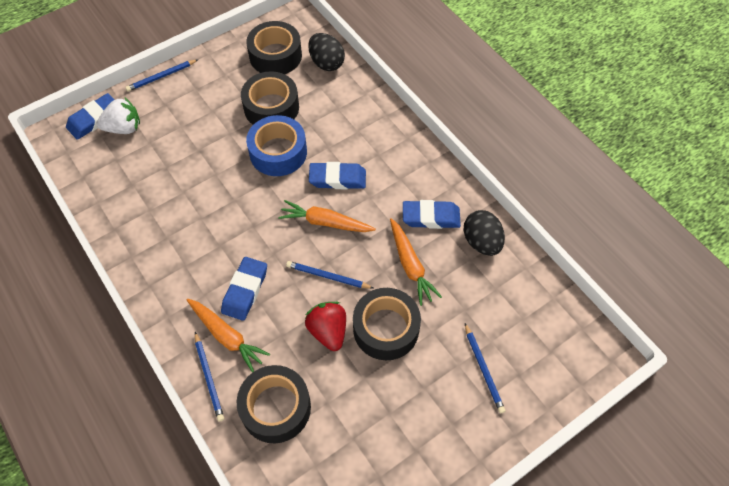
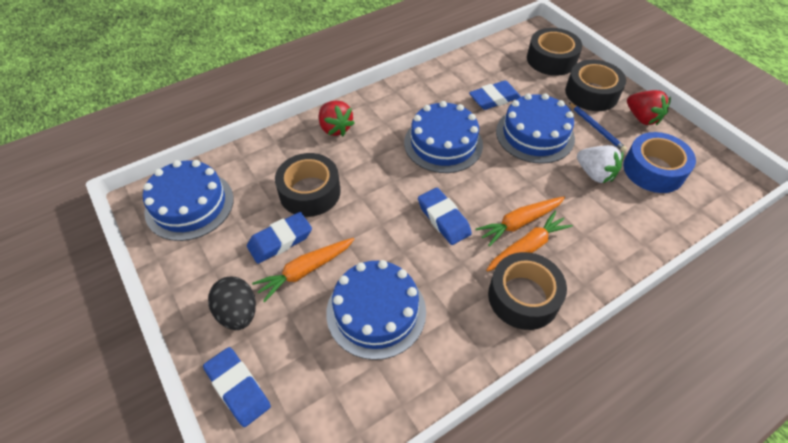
black egg: 2 -> 1
blue cake: 0 -> 4
blue pencil: 4 -> 1
red strawberry: 1 -> 2

